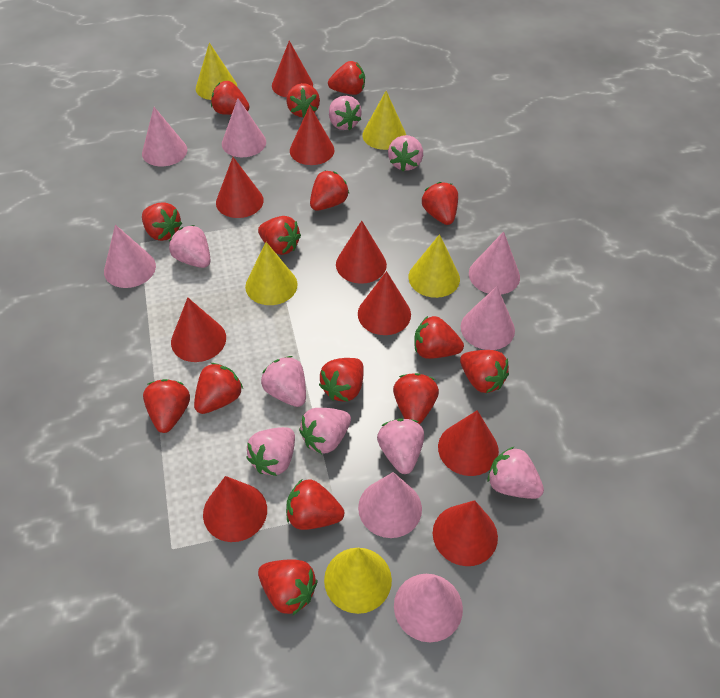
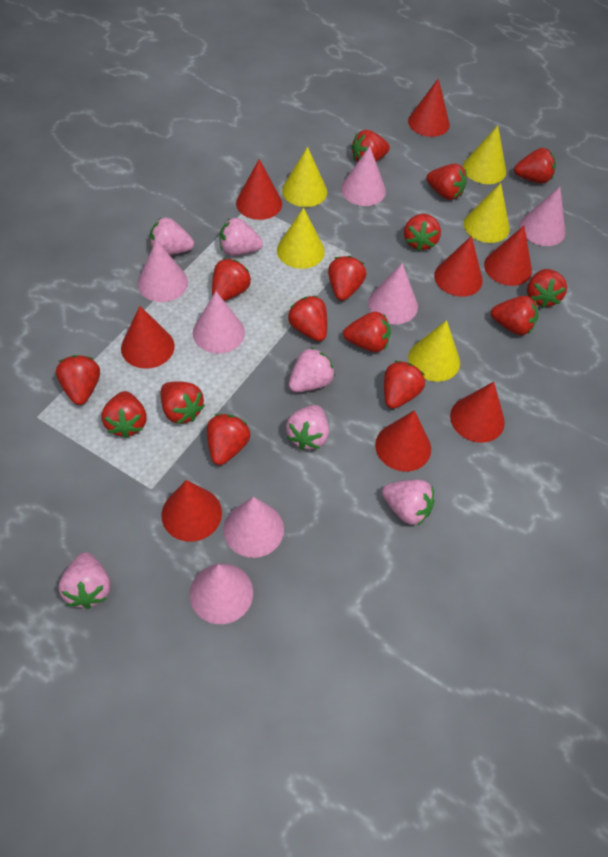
pink strawberry: 8 -> 6
red cone: 9 -> 8

